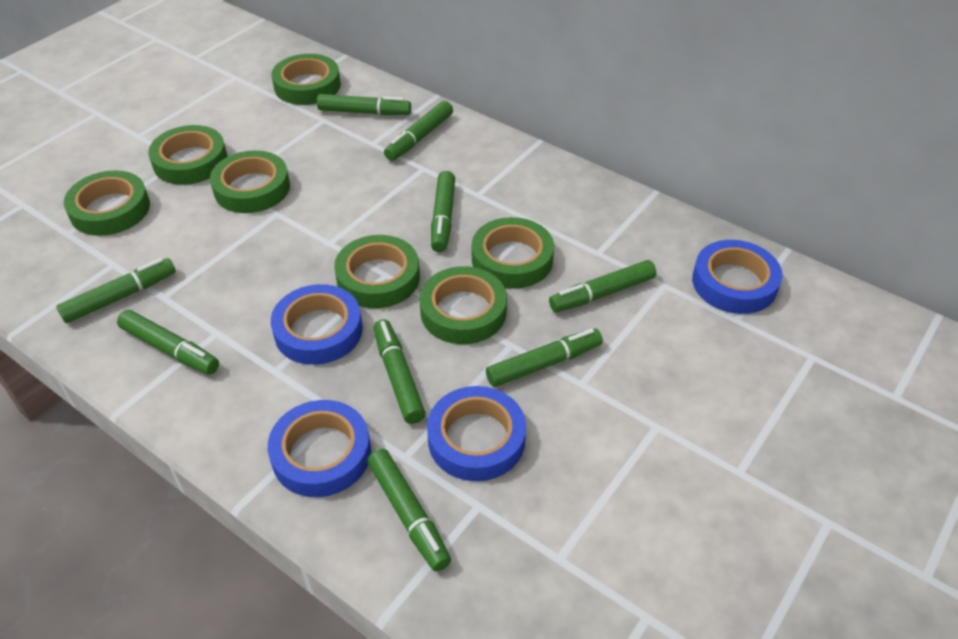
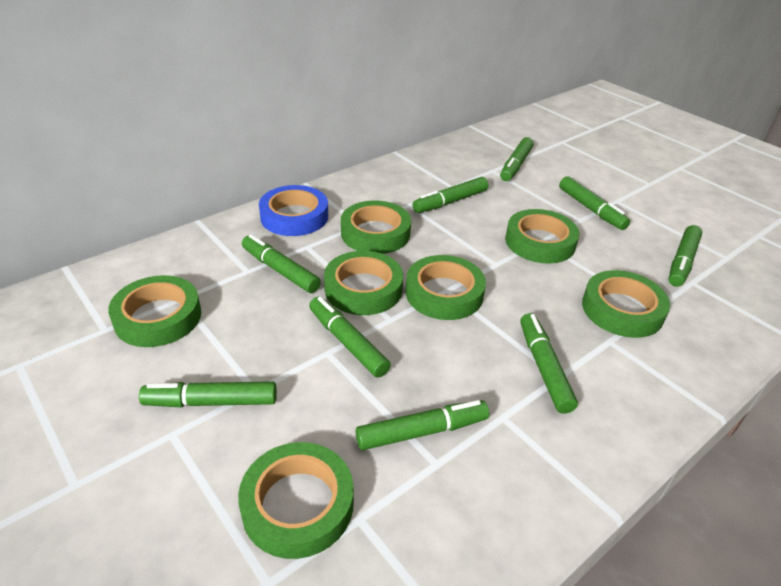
blue tape: 4 -> 1

